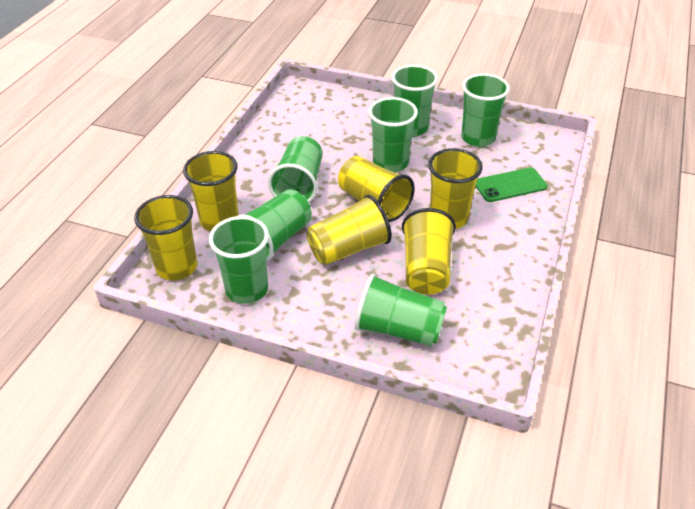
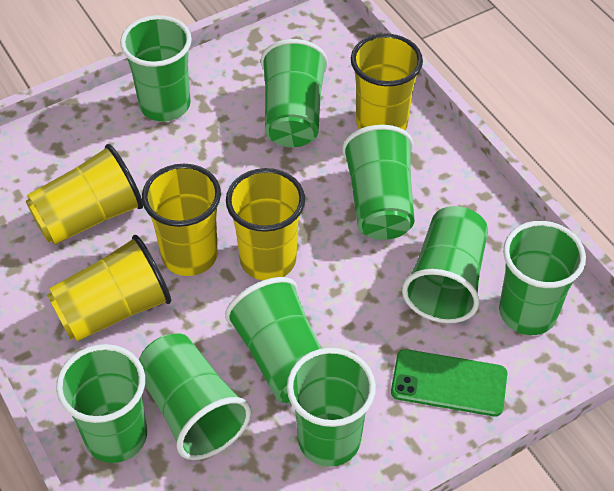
green cup: 7 -> 9
yellow cup: 6 -> 5

